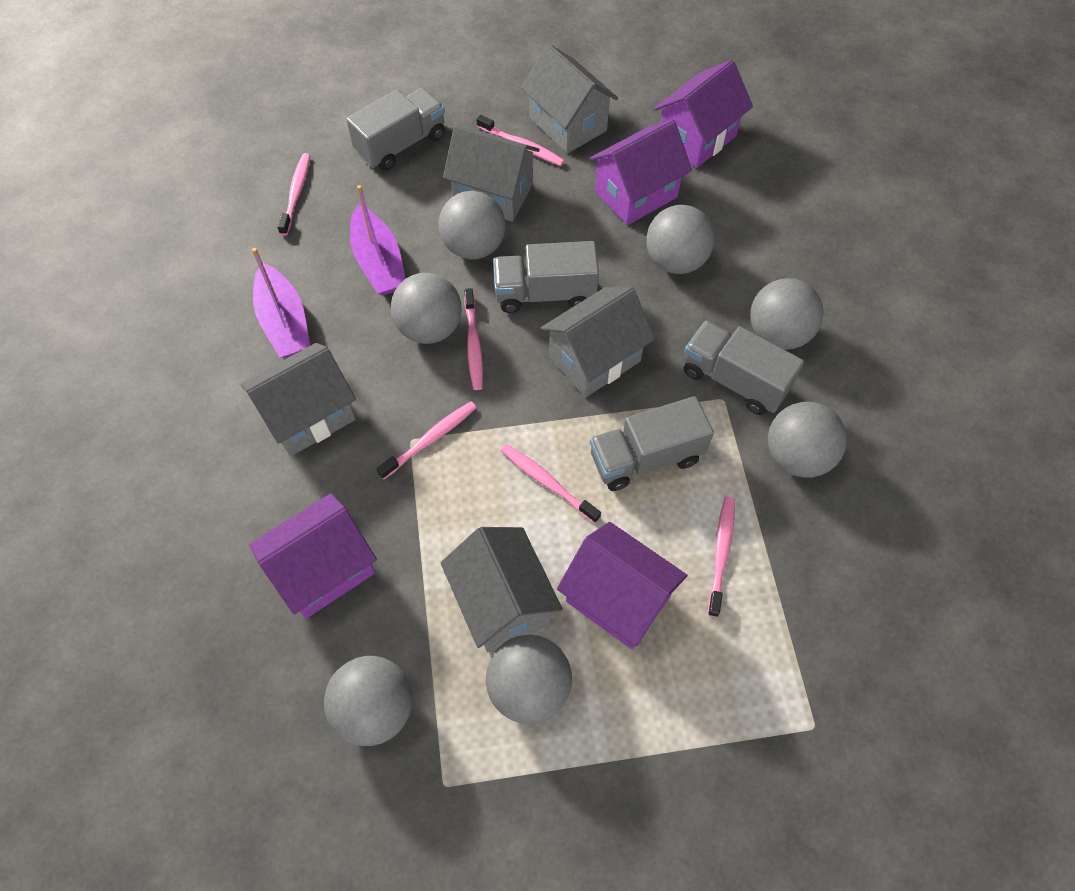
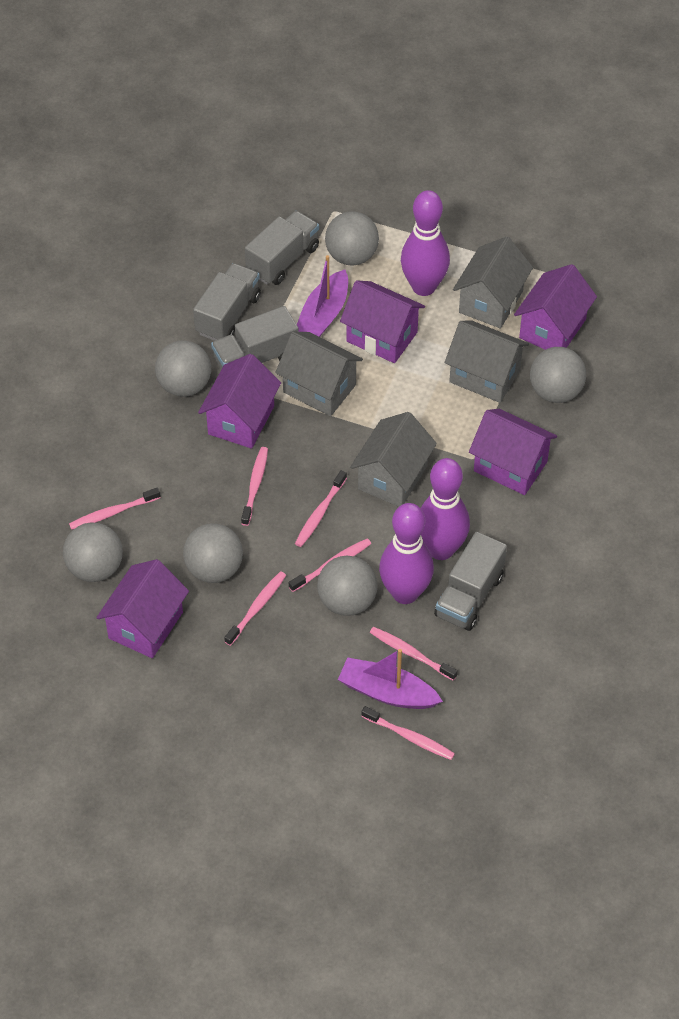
grey ball: 7 -> 6
grey house: 5 -> 4
pink toothbrush: 6 -> 7
purple bowling pin: 0 -> 3
purple house: 4 -> 5

